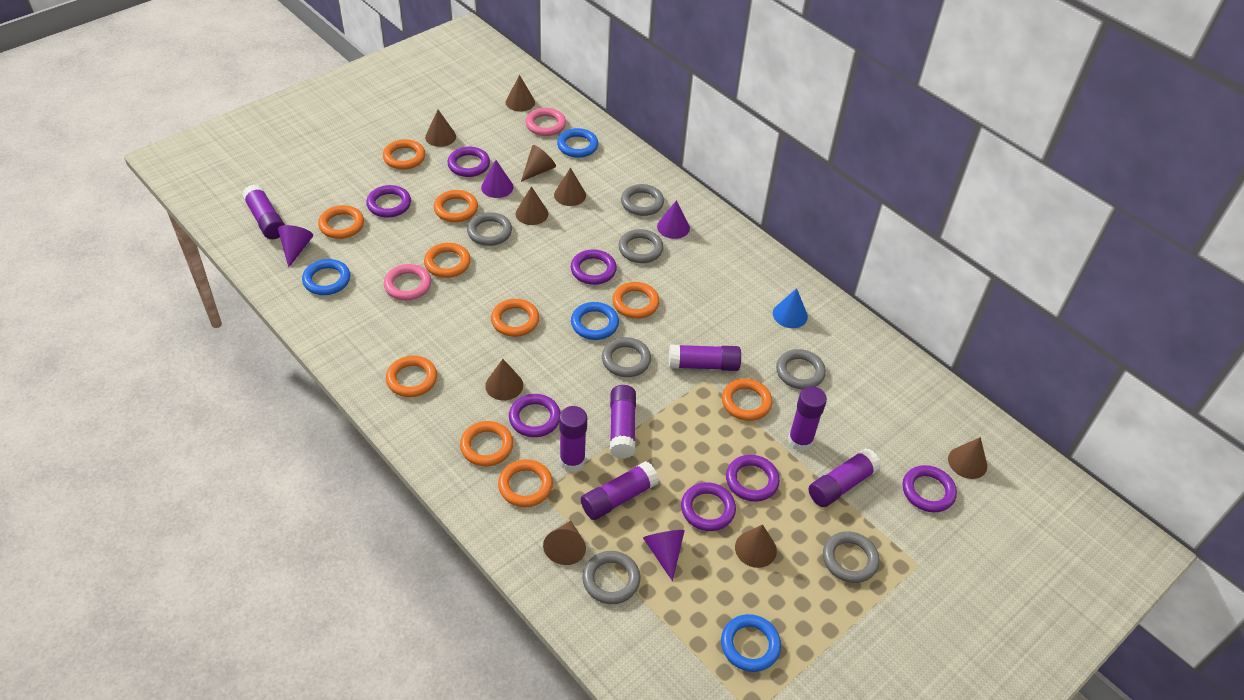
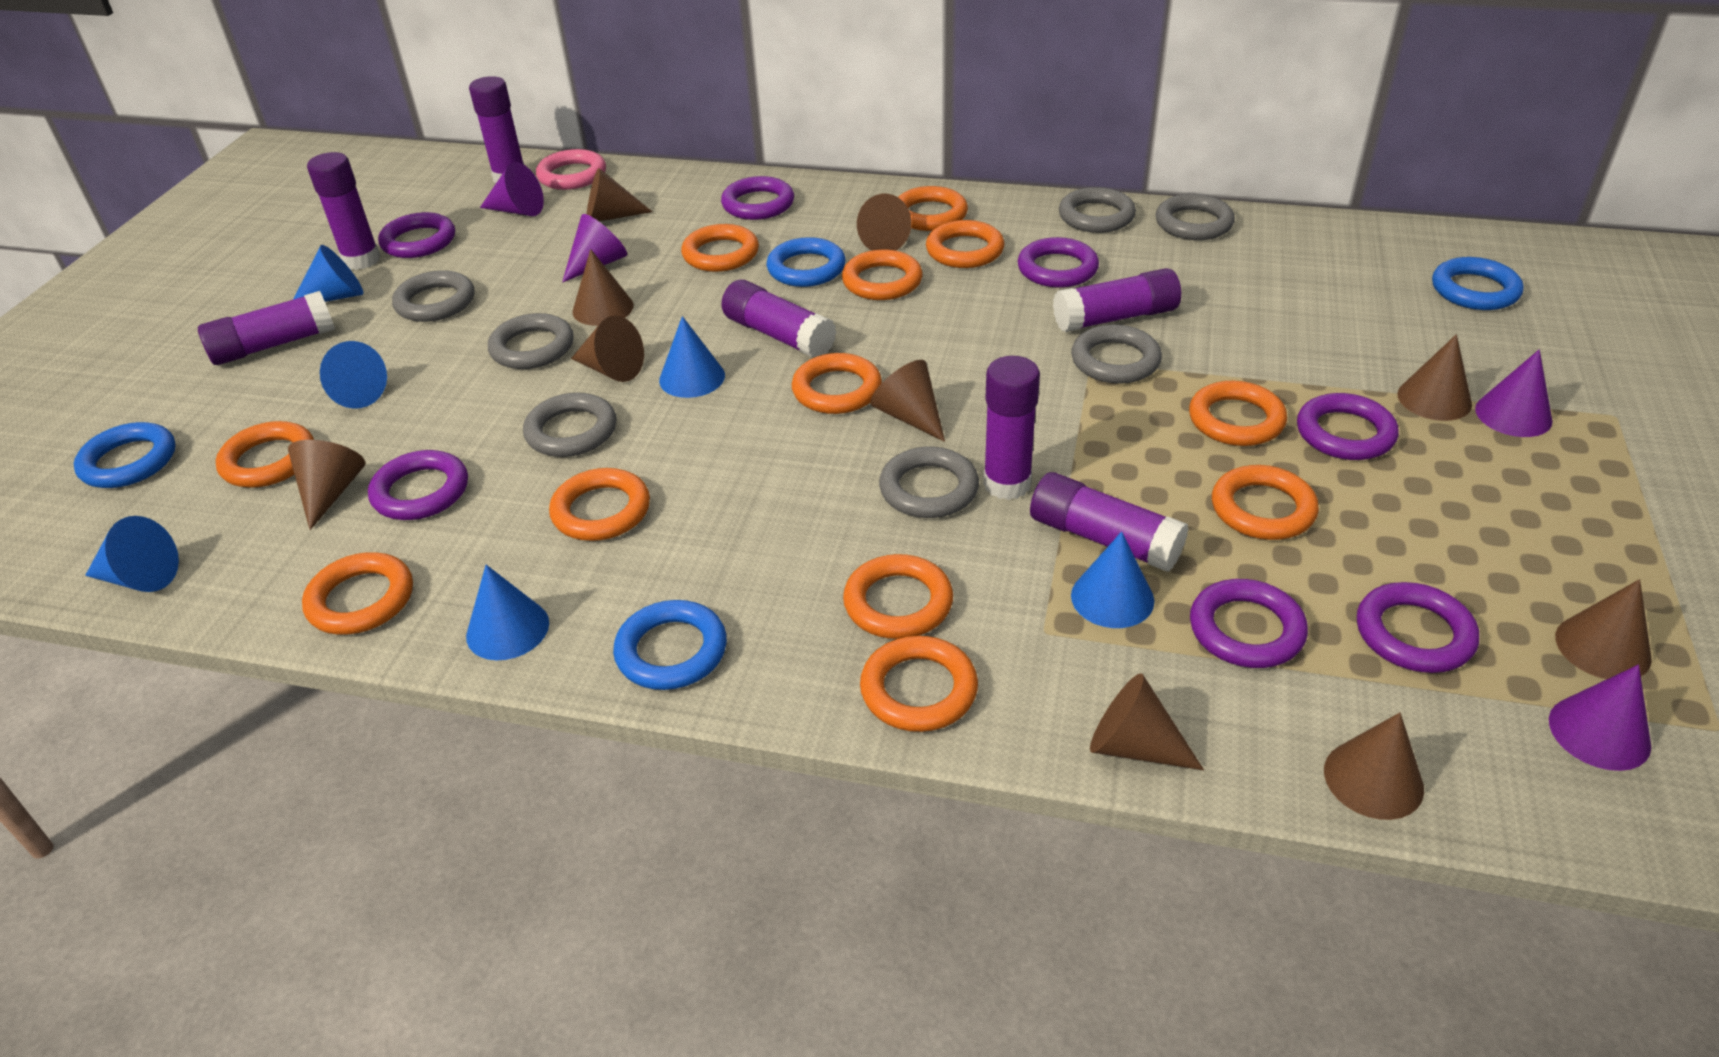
blue cone: 1 -> 6
brown cone: 9 -> 10
orange ring: 10 -> 12
pink ring: 2 -> 1

